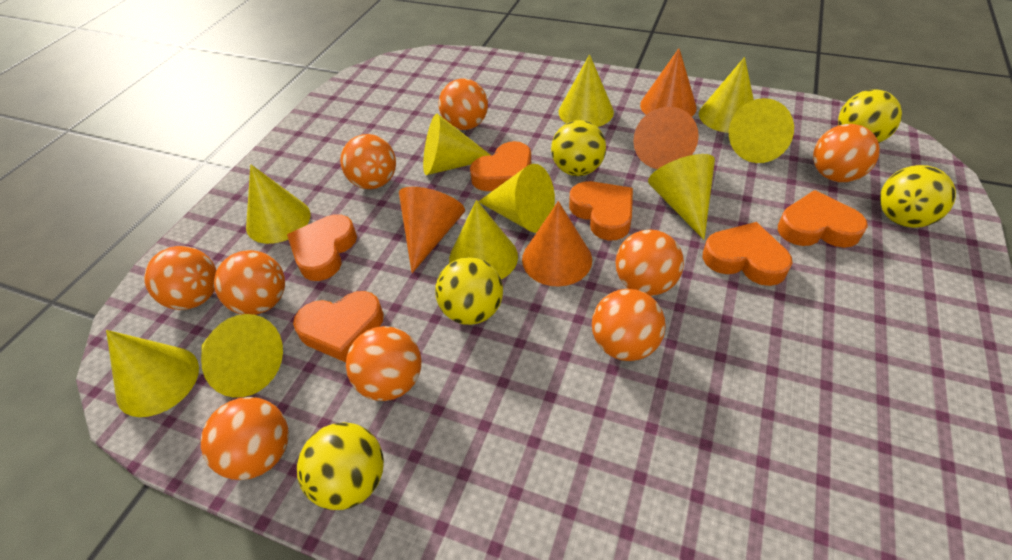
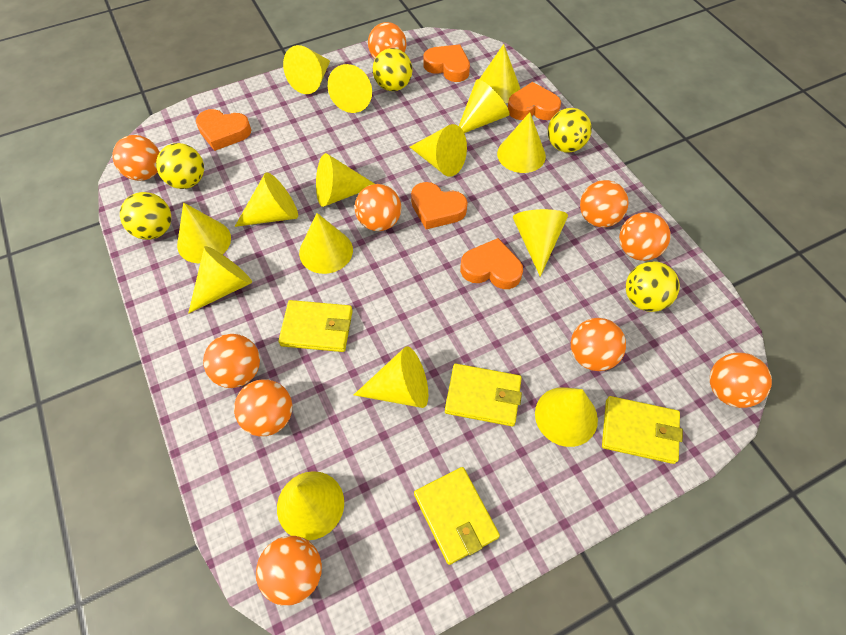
orange ball: 9 -> 10
orange cone: 4 -> 0
orange heart: 6 -> 5
yellow cone: 10 -> 15
yellow wallet: 0 -> 4

